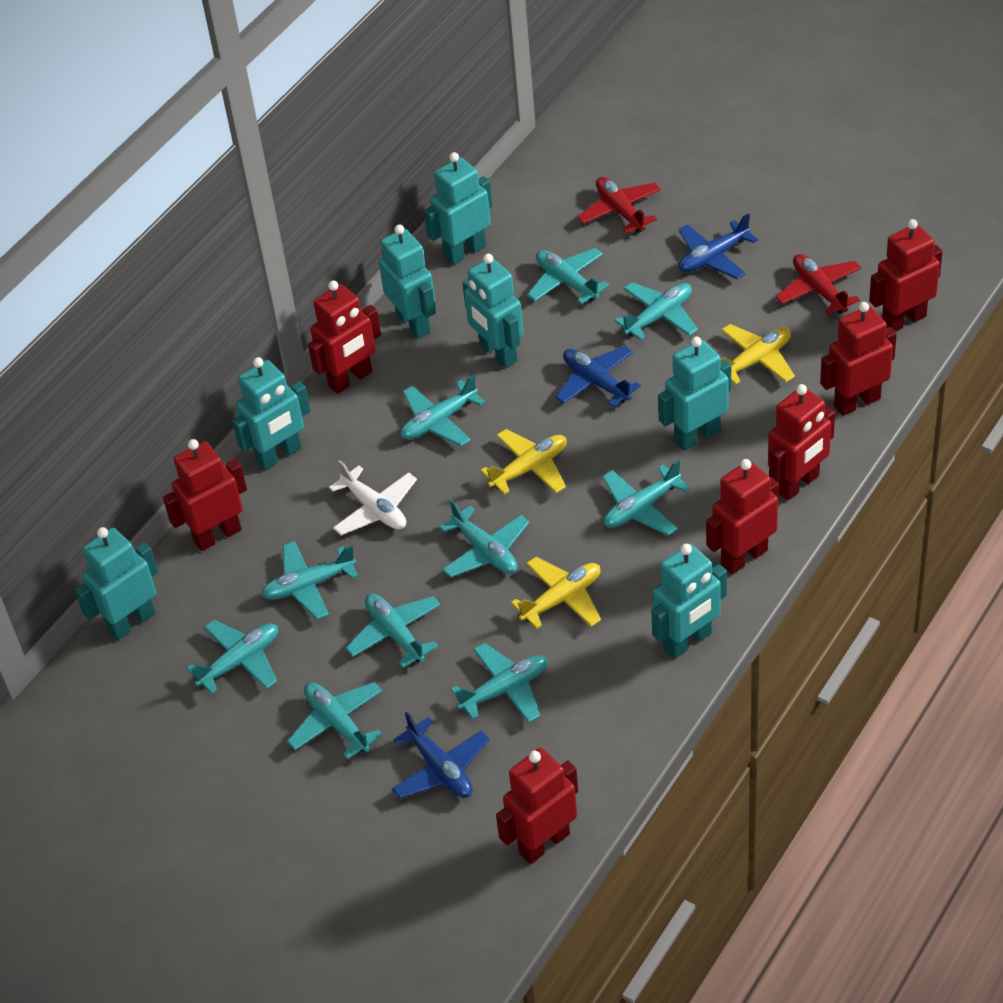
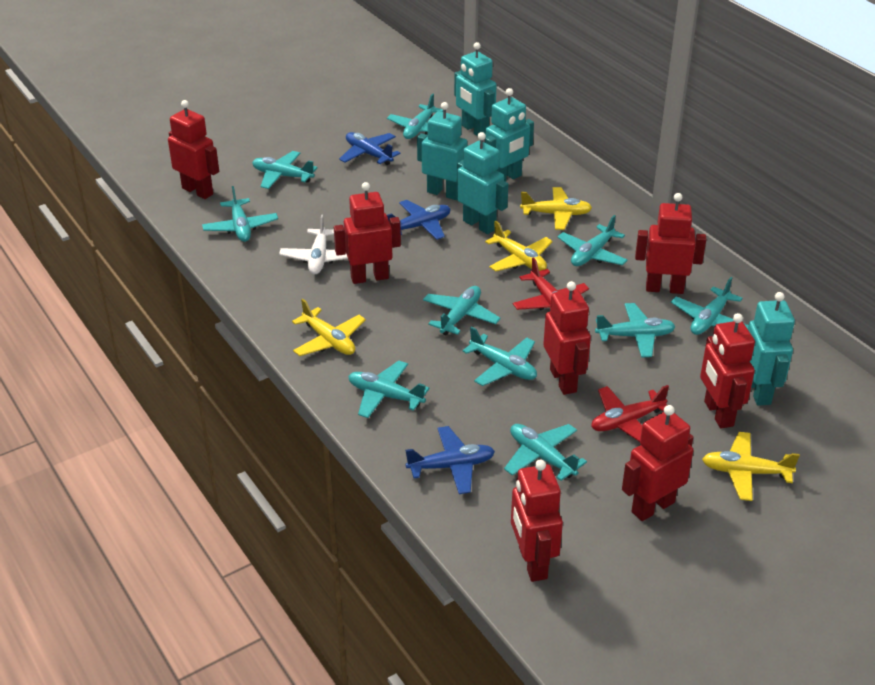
turquoise robot: 7 -> 5
yellow plane: 3 -> 4

